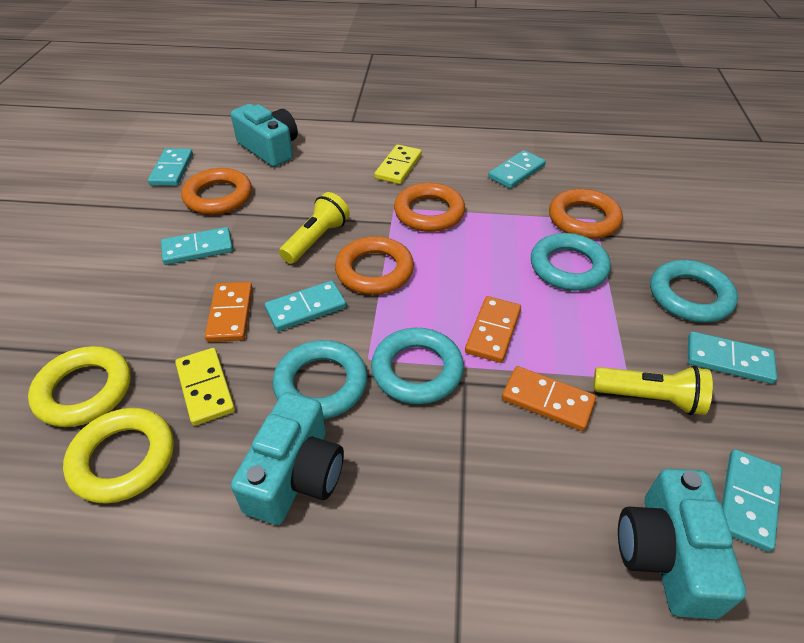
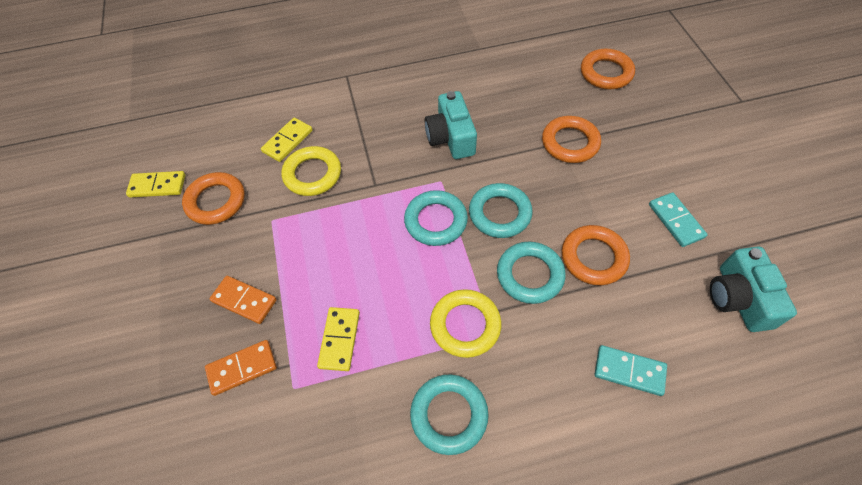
orange domino: 3 -> 2
turquoise camera: 3 -> 2
turquoise domino: 6 -> 2
yellow domino: 2 -> 3
yellow flashlight: 2 -> 0

